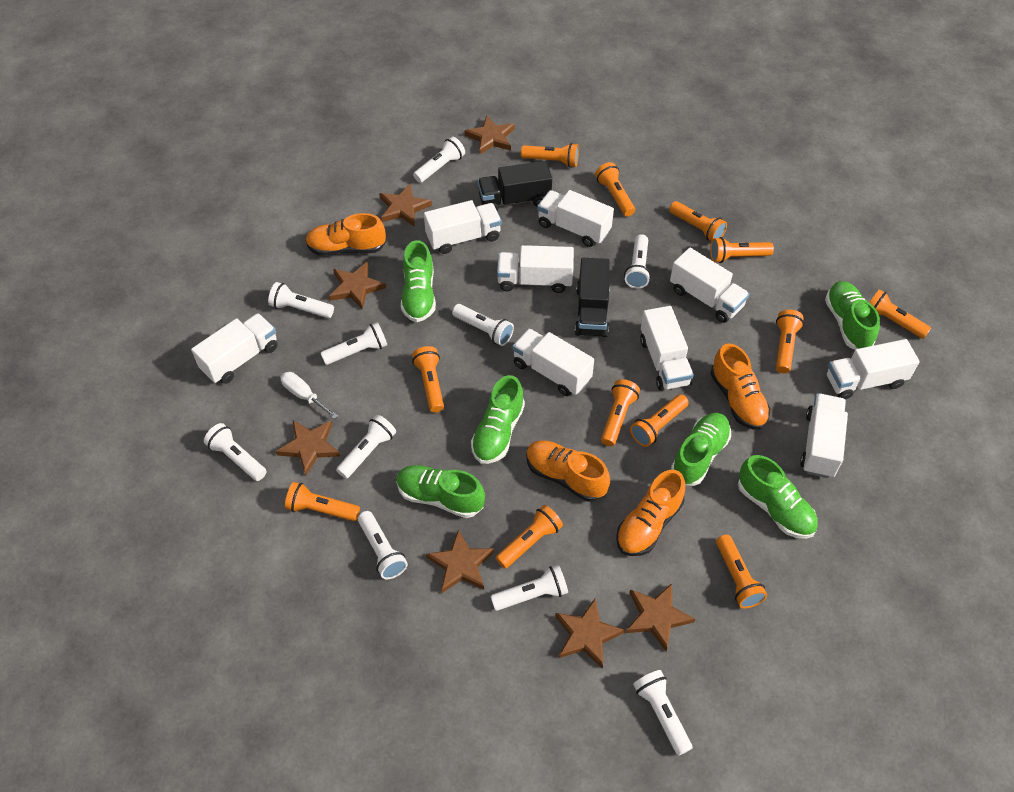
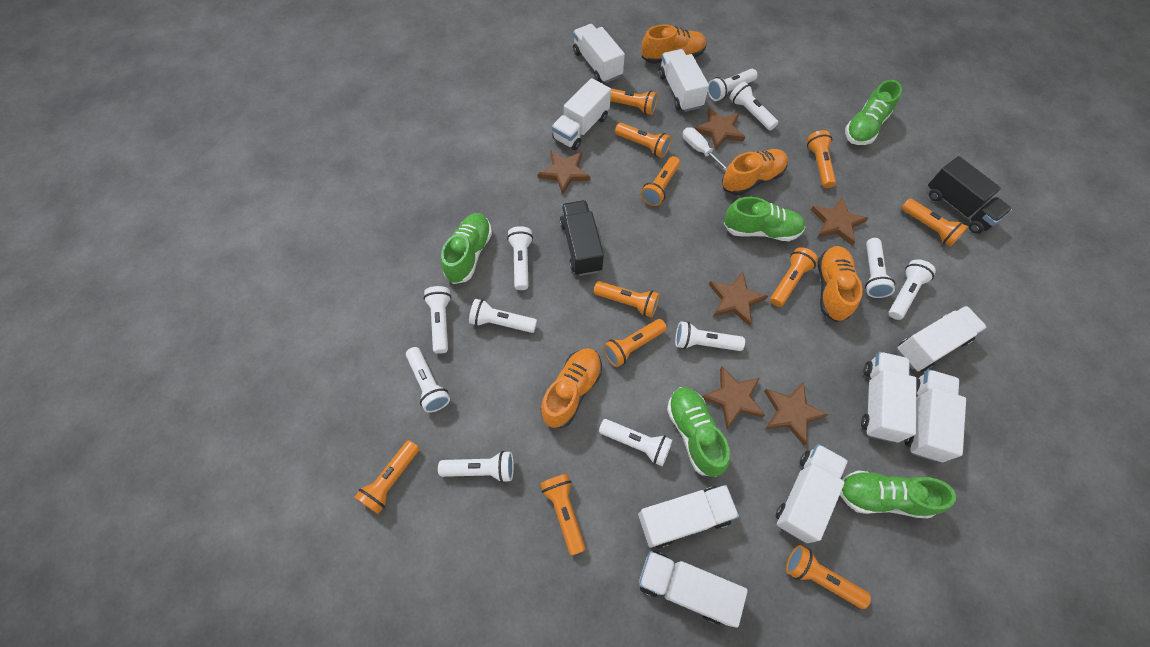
brown star: 7 -> 6
green shoe: 6 -> 5
orange flashlight: 12 -> 11
white flashlight: 10 -> 11

